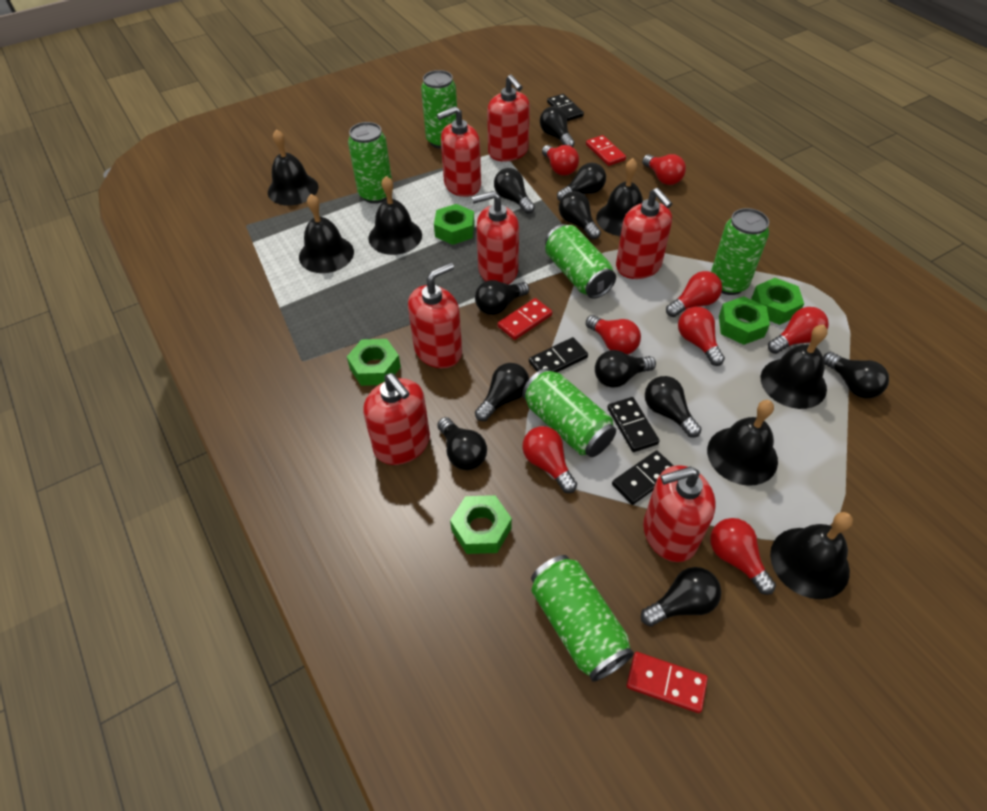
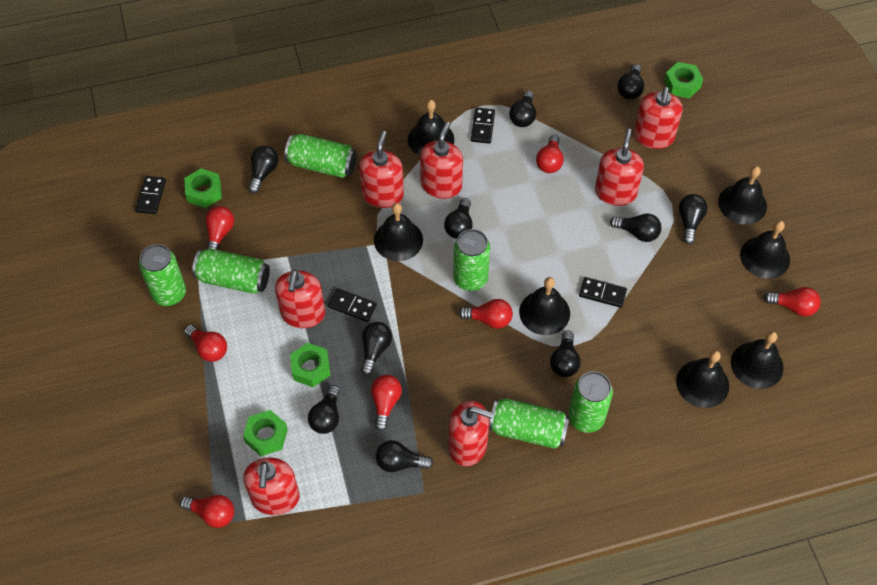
black light bulb: 11 -> 10
green nut: 5 -> 4
red domino: 3 -> 0
red light bulb: 8 -> 7

